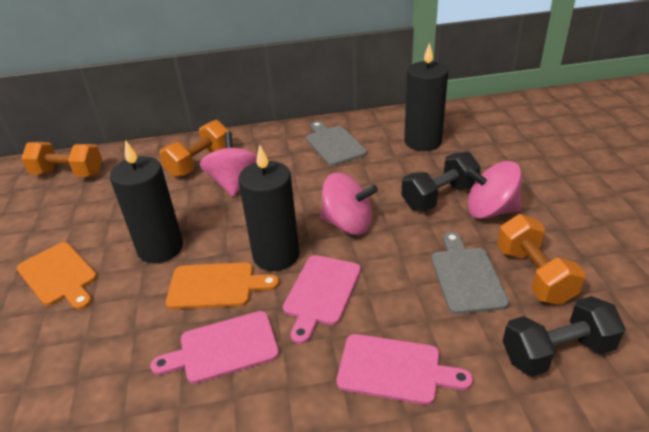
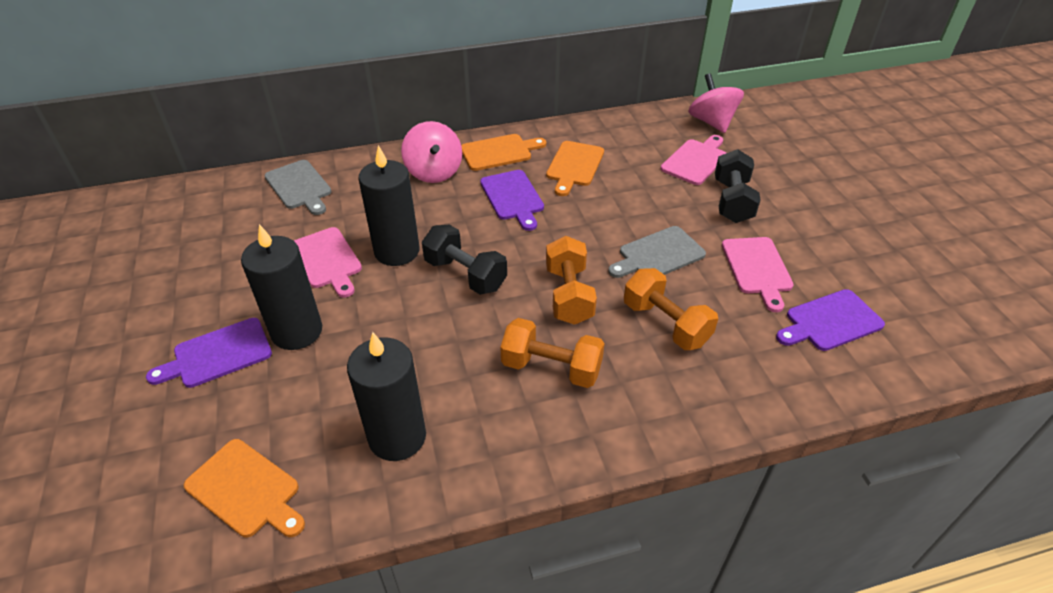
orange cutting board: 2 -> 3
pink spinning top: 3 -> 2
purple cutting board: 0 -> 3

